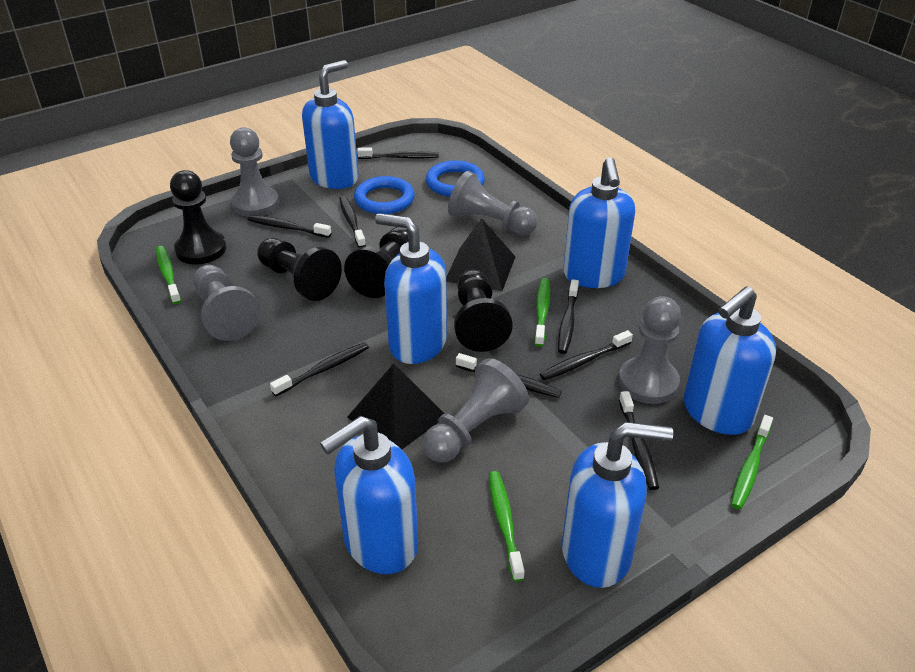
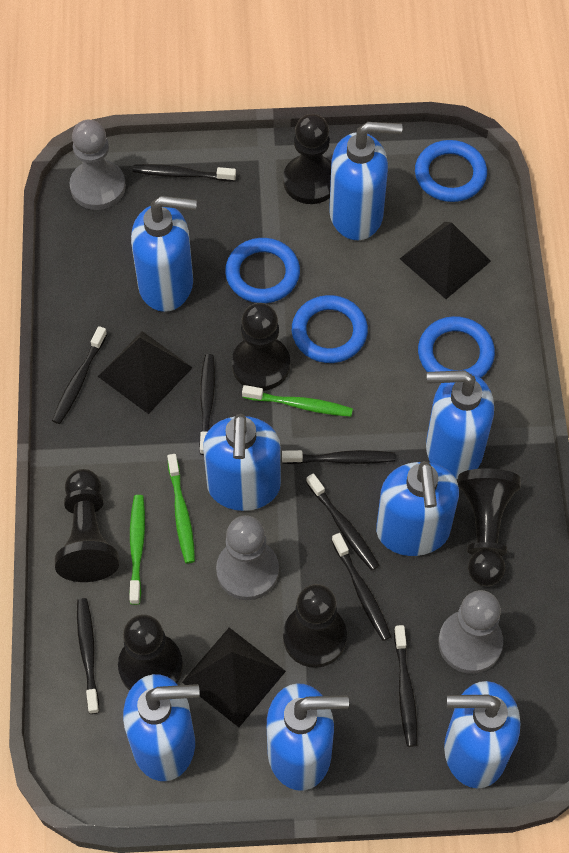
black pawn: 4 -> 6
black pyramid: 2 -> 3
blue ring: 2 -> 4
blue soap dispenser: 6 -> 8
green toothbrush: 4 -> 3
grey pawn: 5 -> 3

